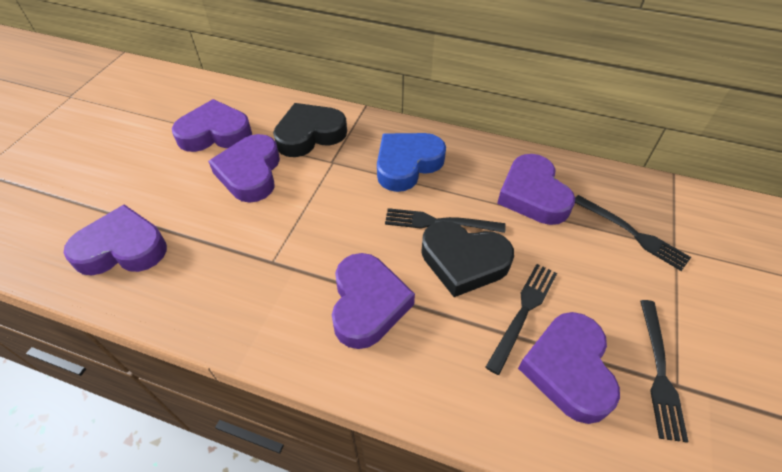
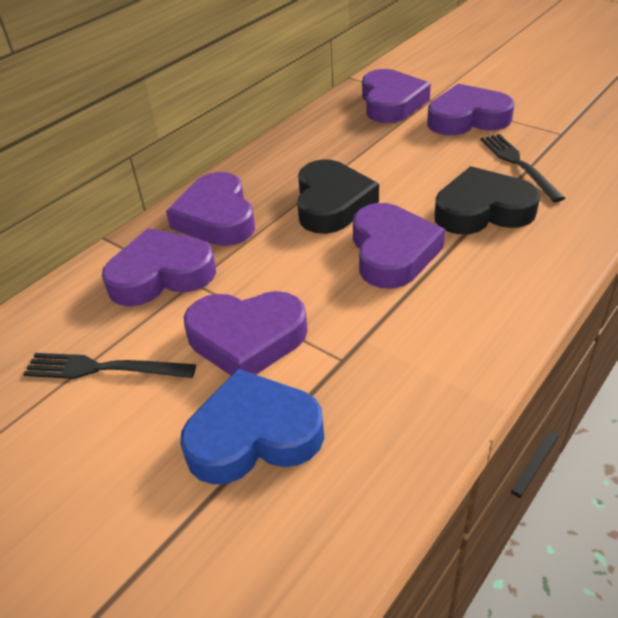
black fork: 4 -> 2

